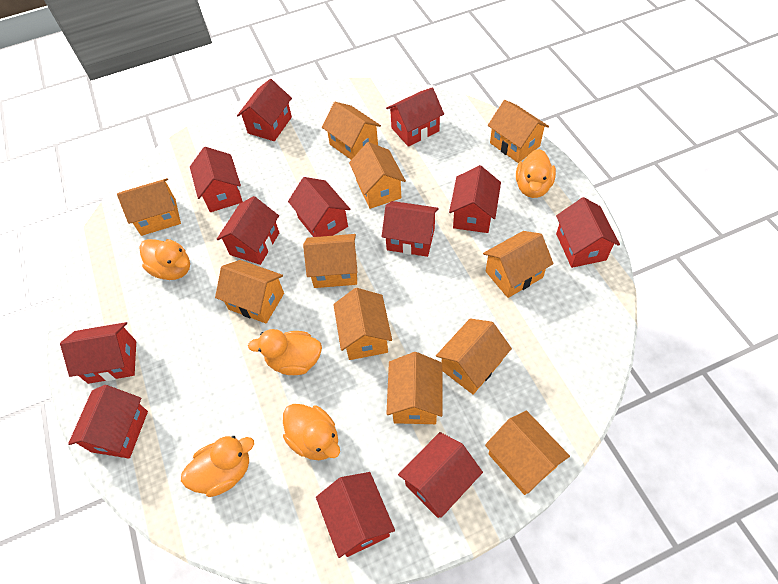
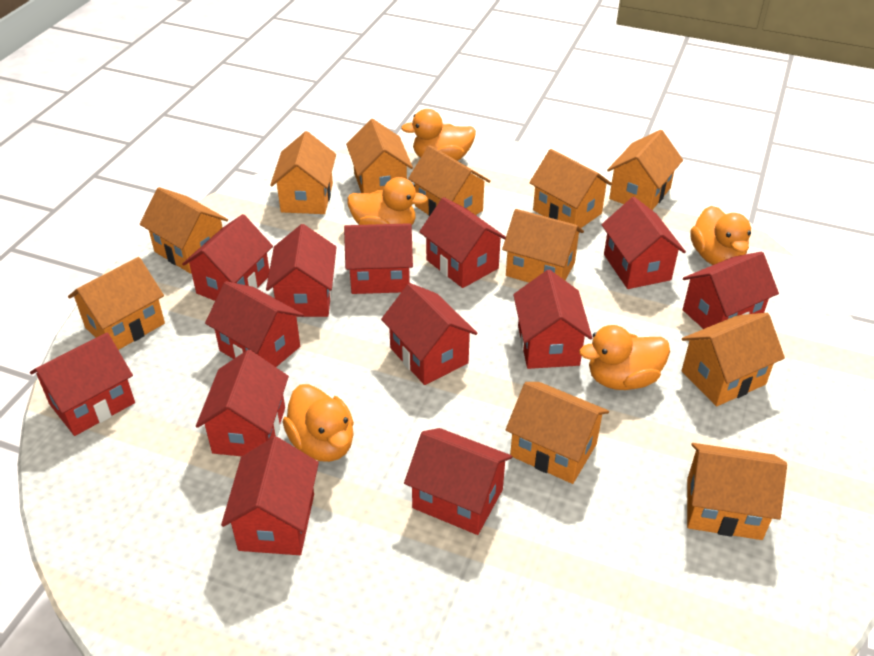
red house: 12 -> 13

